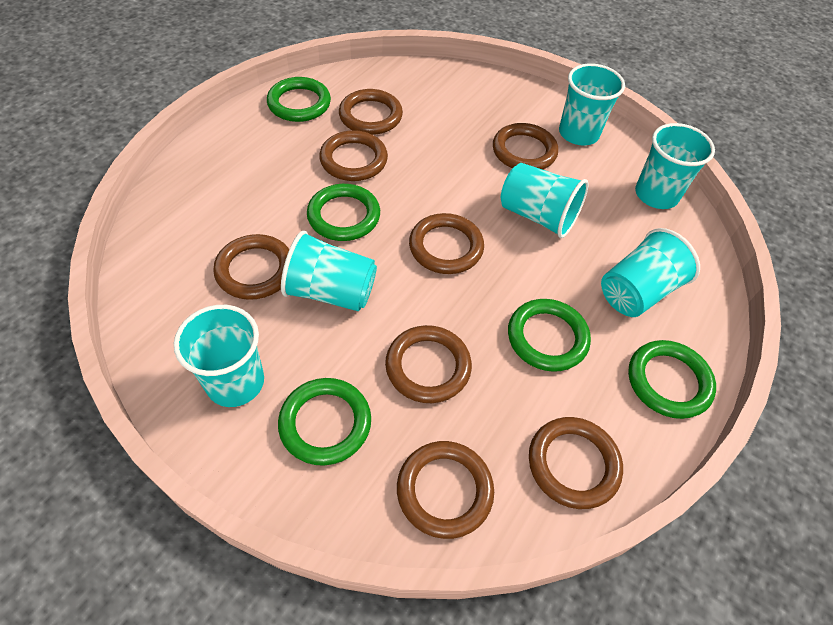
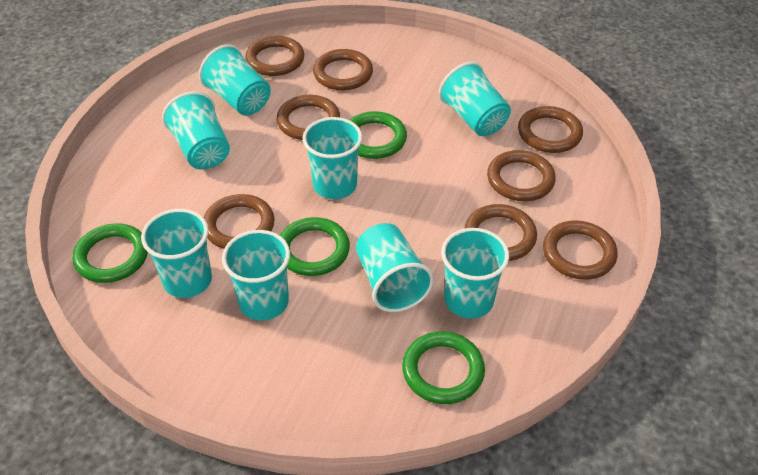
green ring: 5 -> 4
turquoise cup: 6 -> 8

